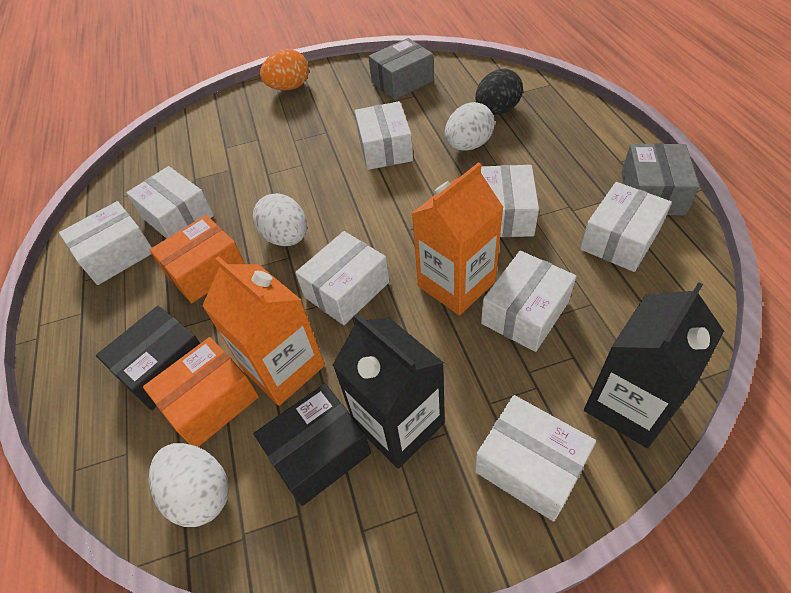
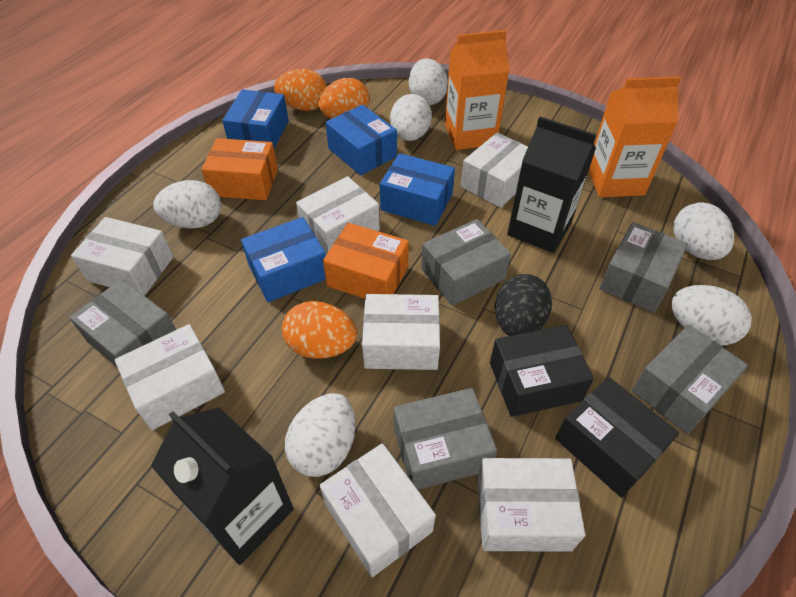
blue box: 0 -> 4
grey box: 2 -> 5
orange egg: 1 -> 3
white box: 8 -> 7
white egg: 3 -> 6

